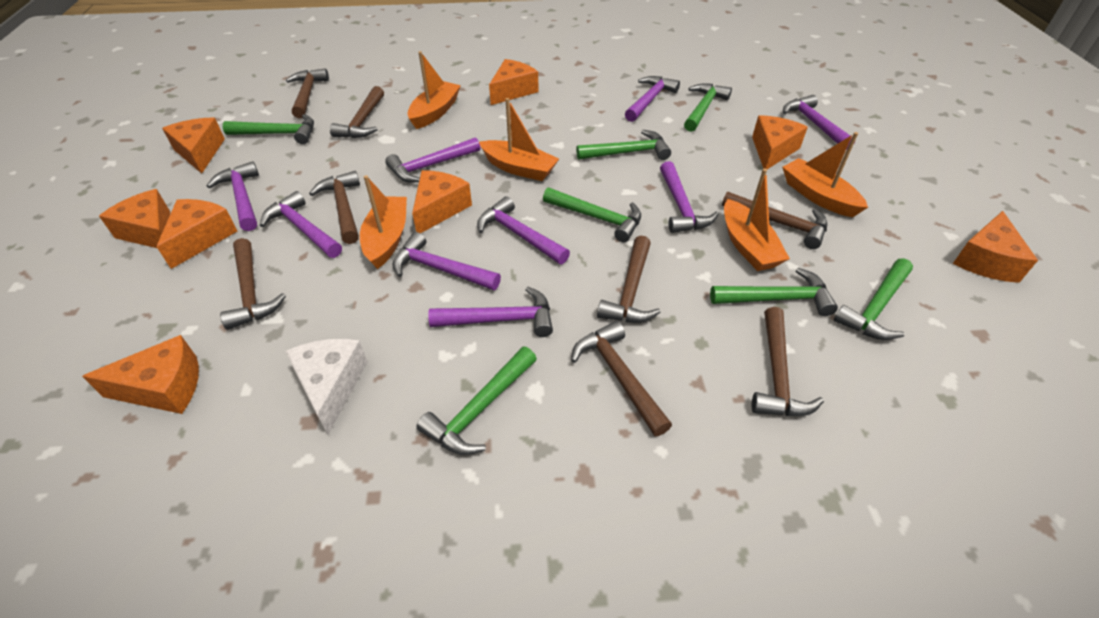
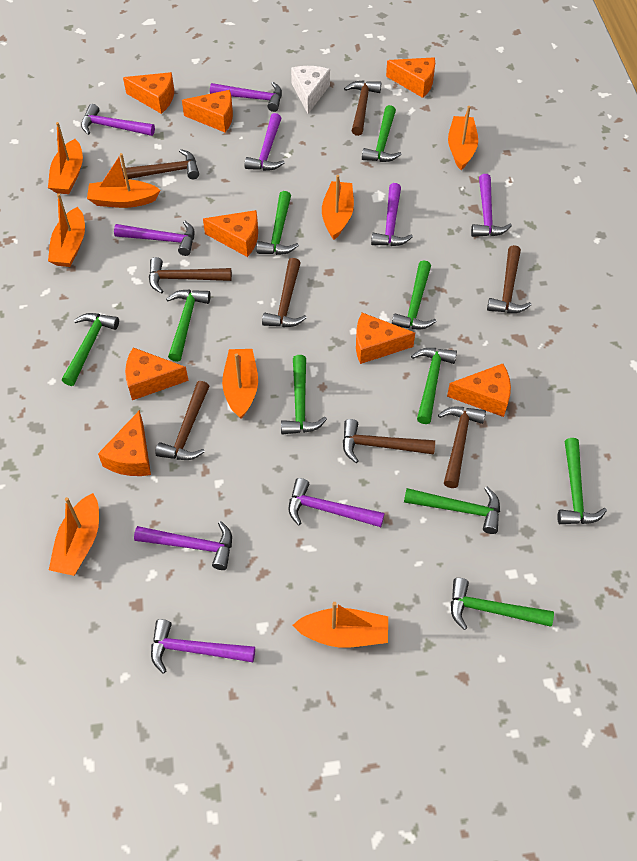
green hammer: 7 -> 10
orange boat: 5 -> 8

